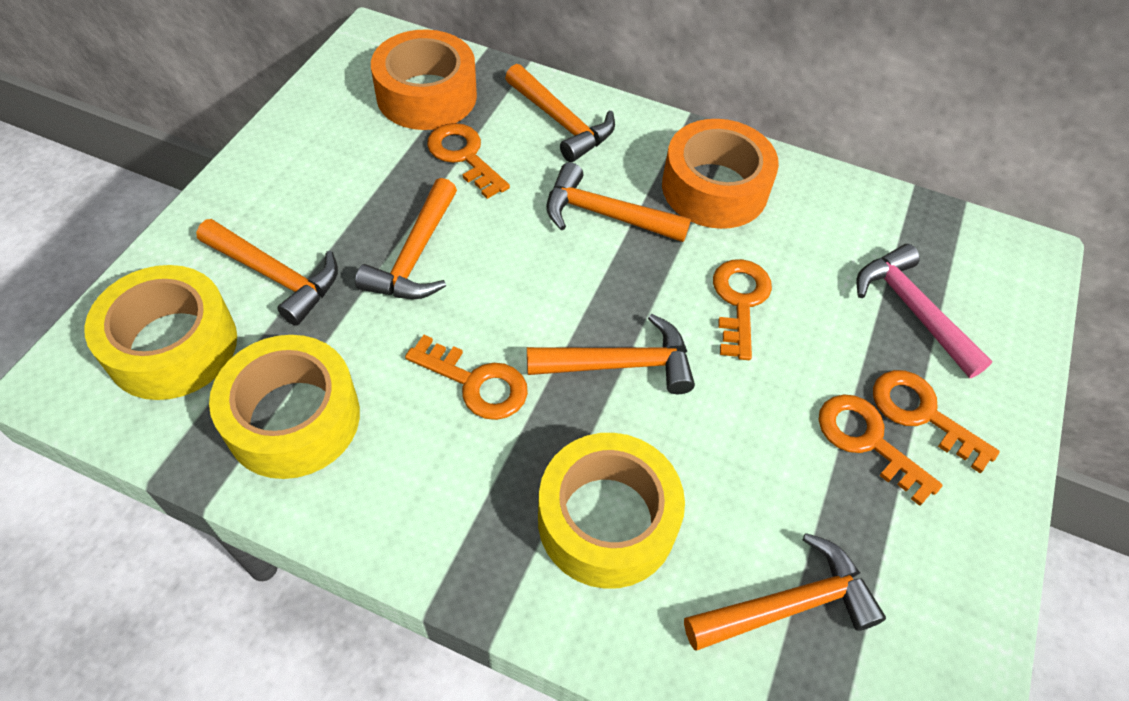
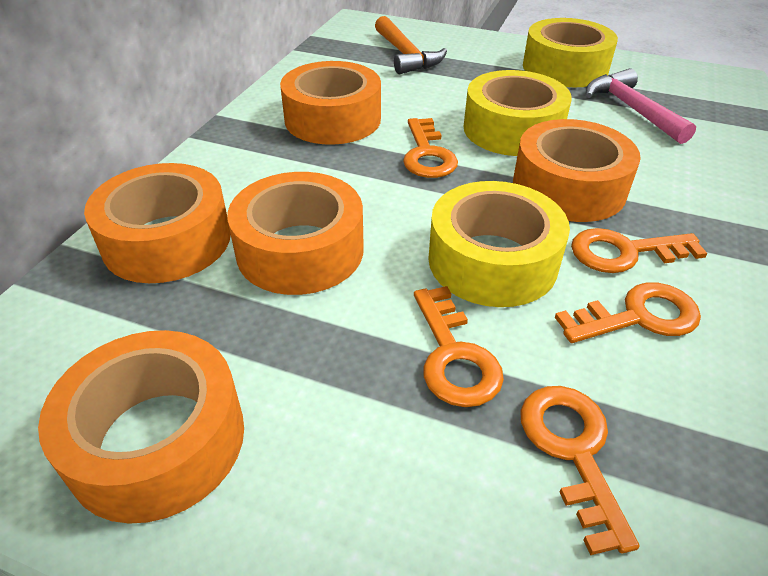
orange hammer: 6 -> 1
orange tape: 2 -> 5

